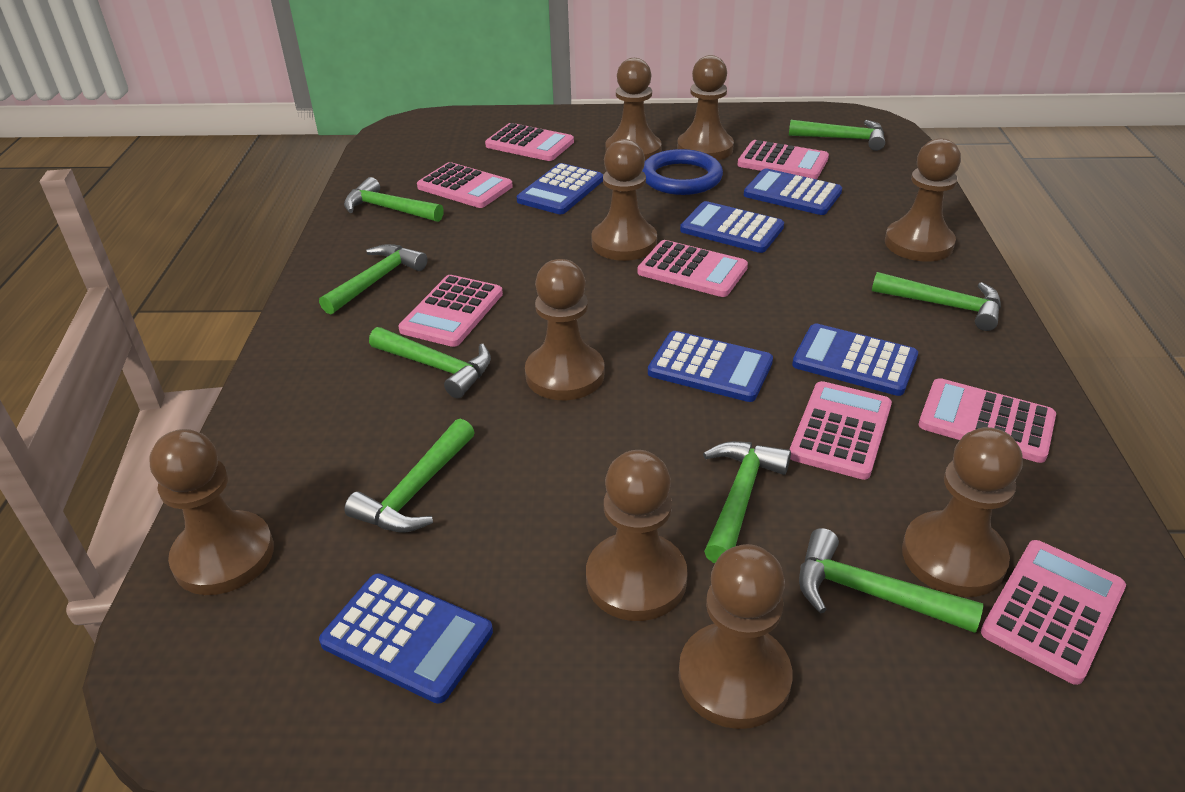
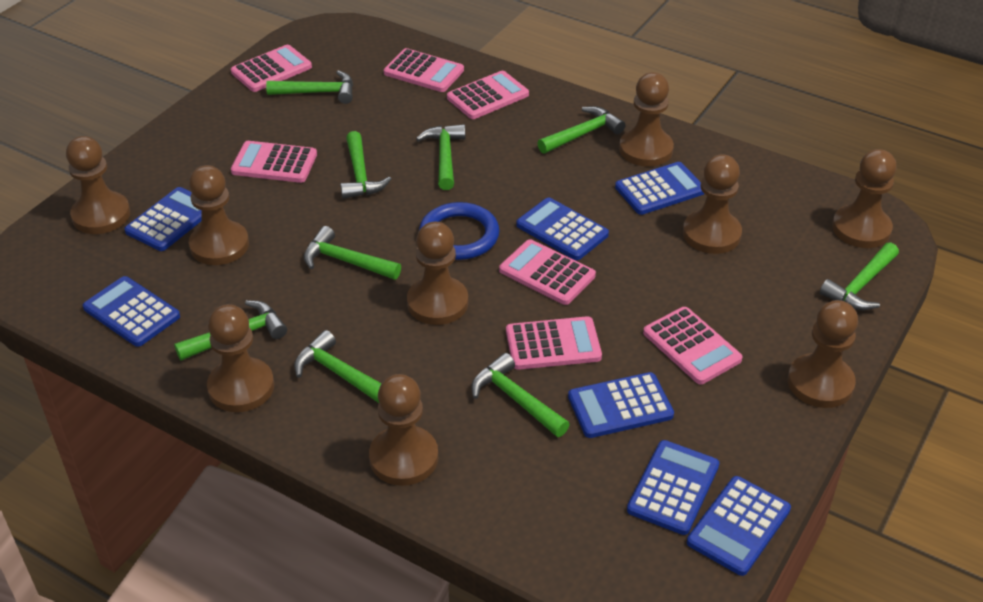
blue calculator: 6 -> 7
green hammer: 8 -> 9
pink calculator: 8 -> 7

